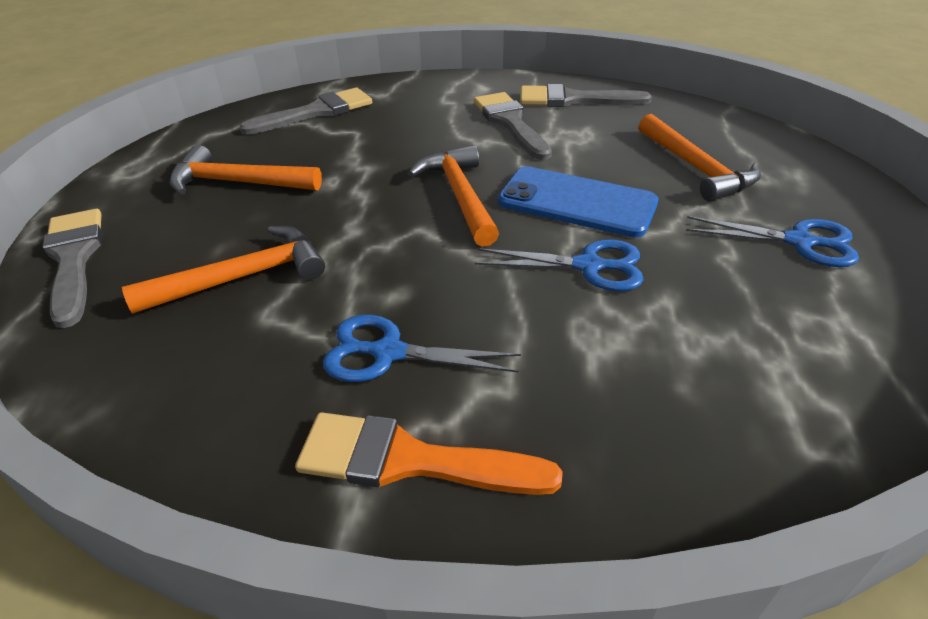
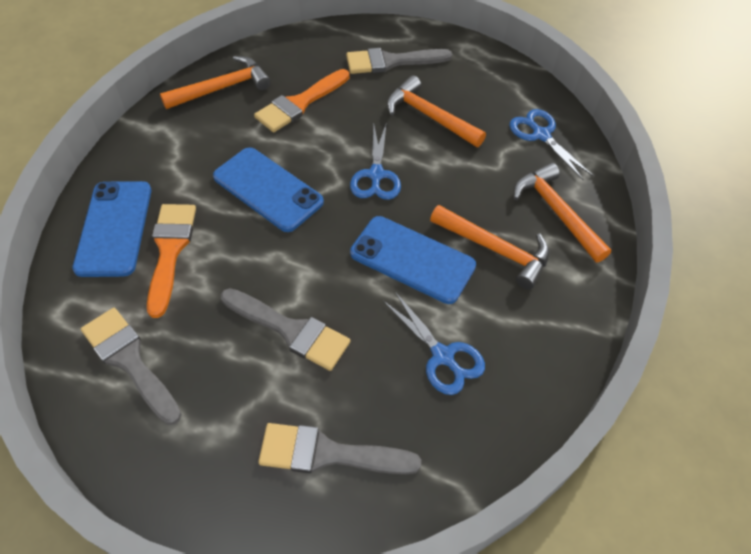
blue phone: 1 -> 3
orange brush: 1 -> 2

